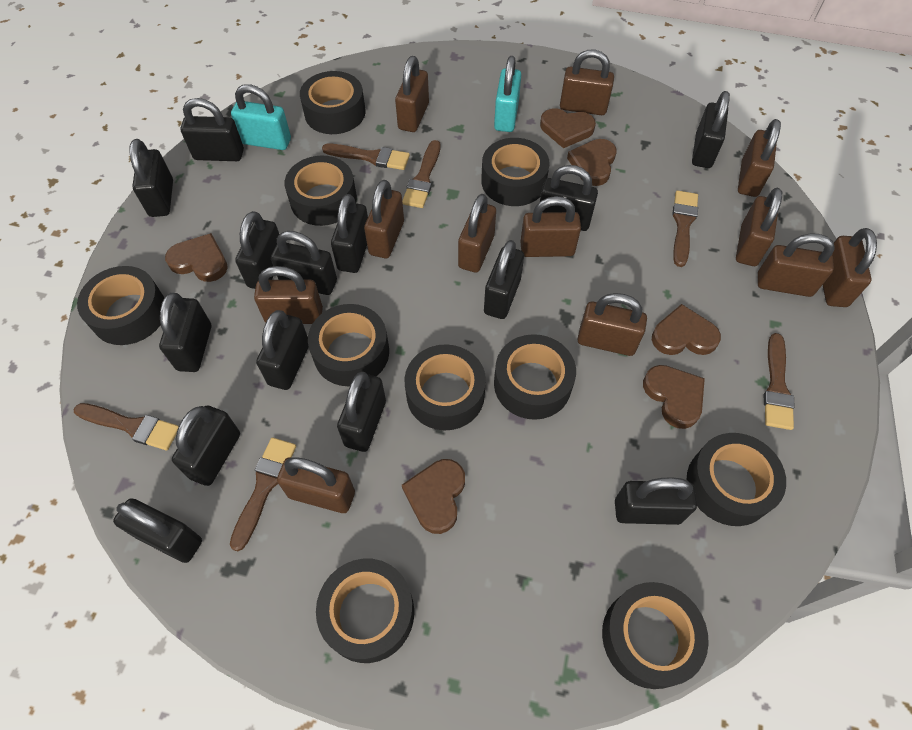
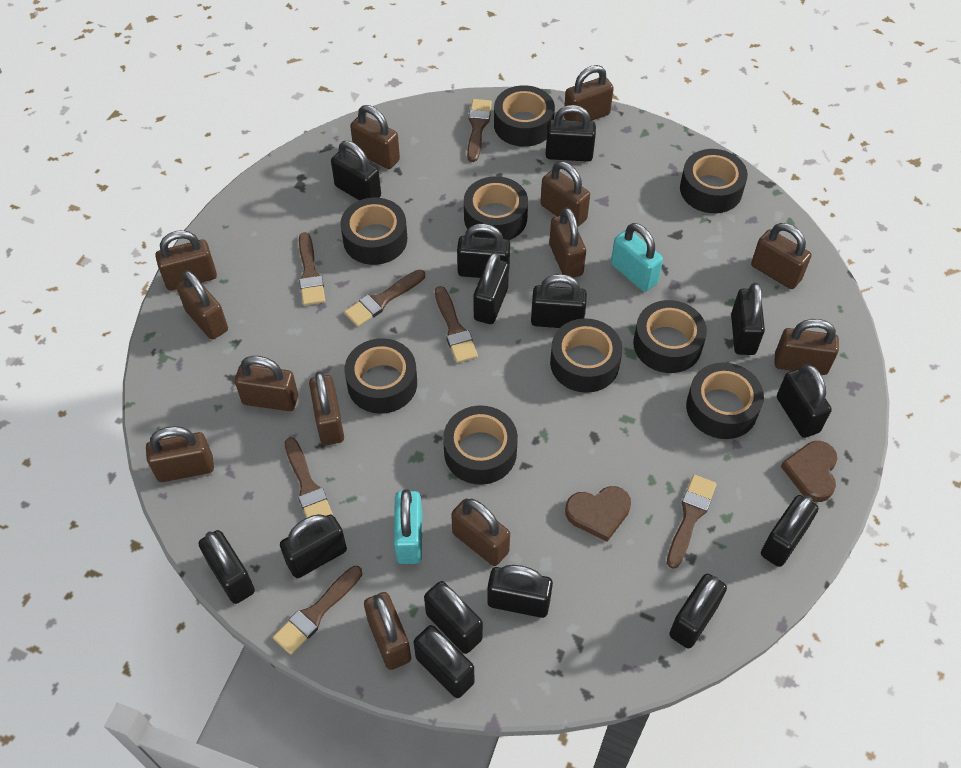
black tape: 10 -> 9
brown brush: 6 -> 7
brown heart: 6 -> 2
brown padlock: 12 -> 13

